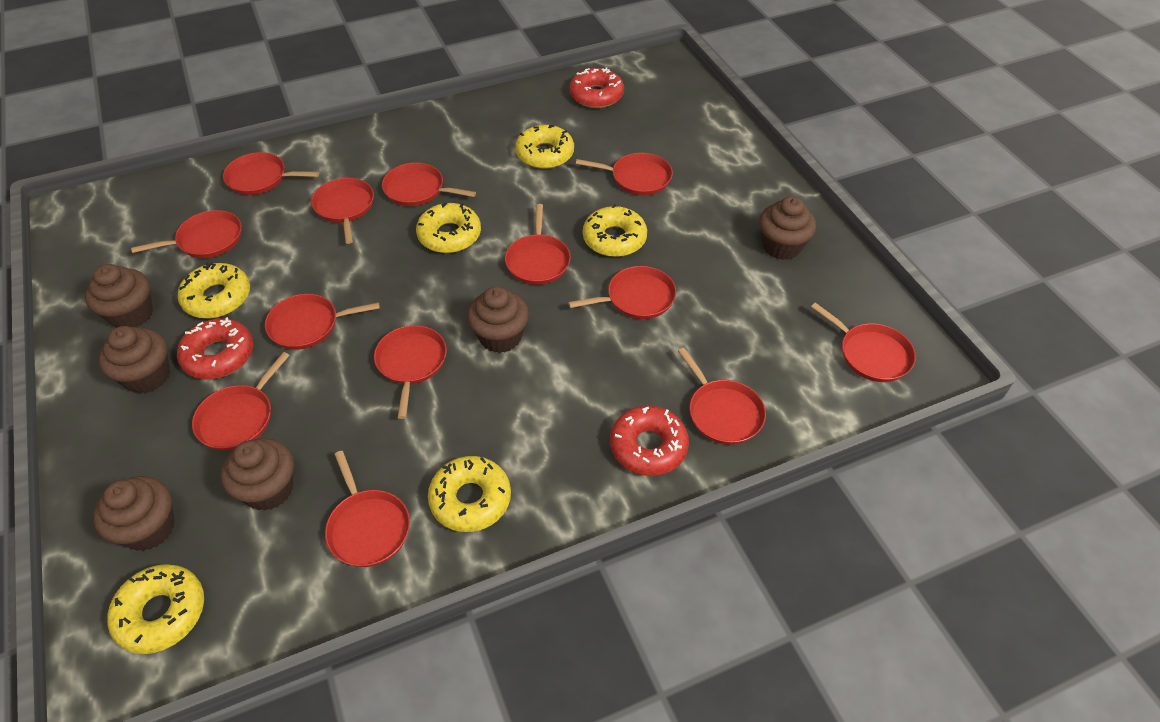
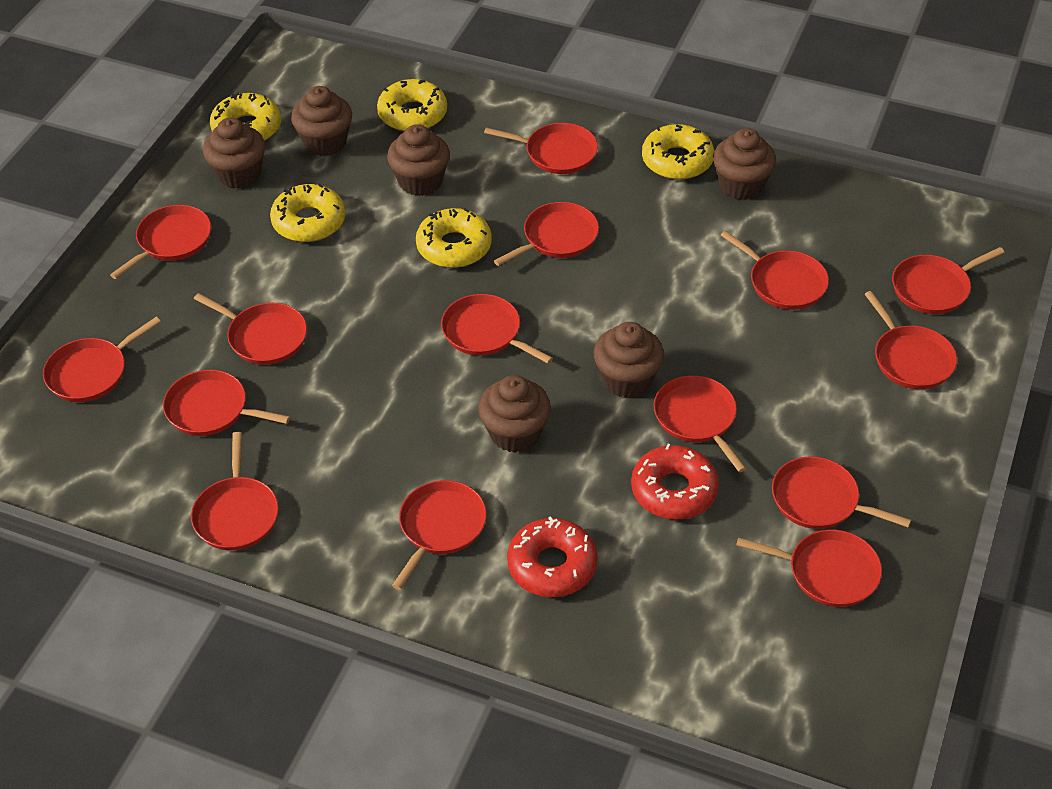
red donut: 3 -> 2
red pan: 13 -> 15
yellow donut: 6 -> 5

